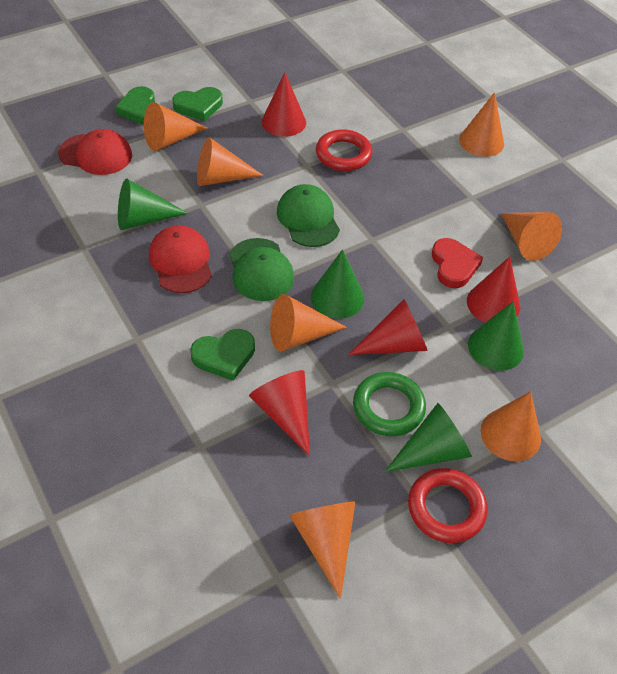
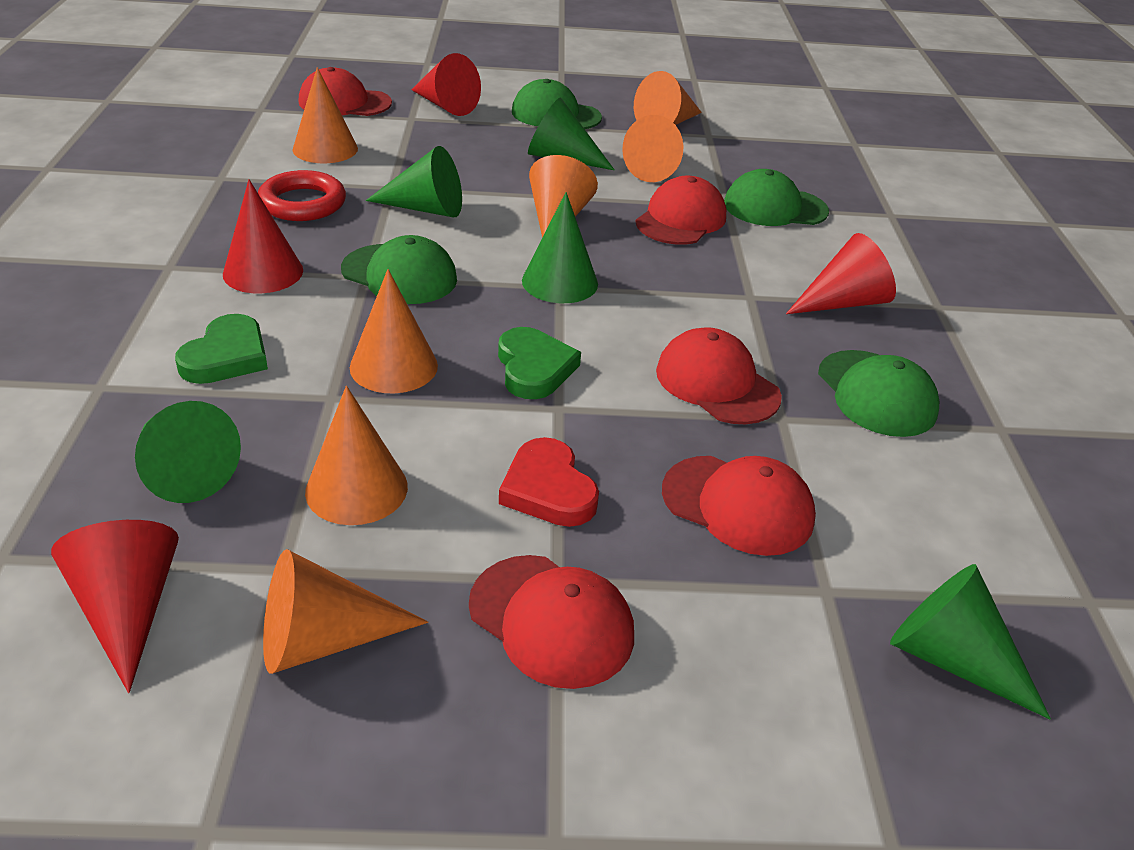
green cap: 2 -> 4
green cone: 4 -> 5
green heart: 3 -> 2
green ring: 1 -> 0
red cap: 2 -> 5
red ring: 2 -> 1

